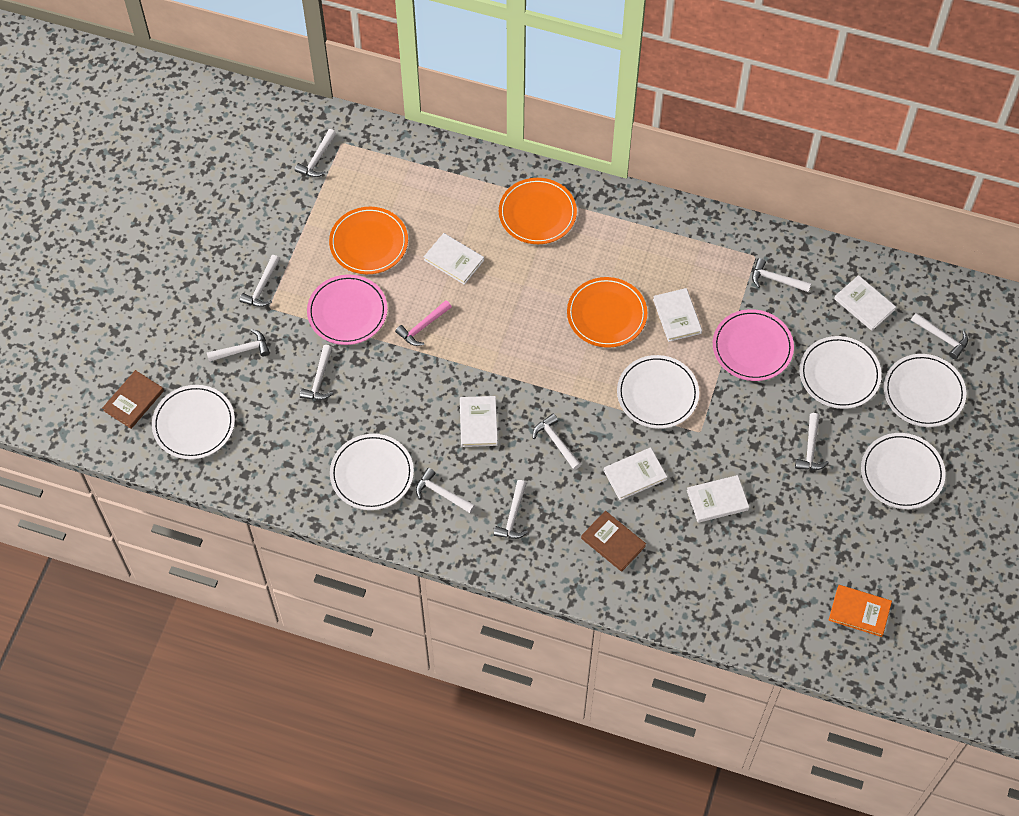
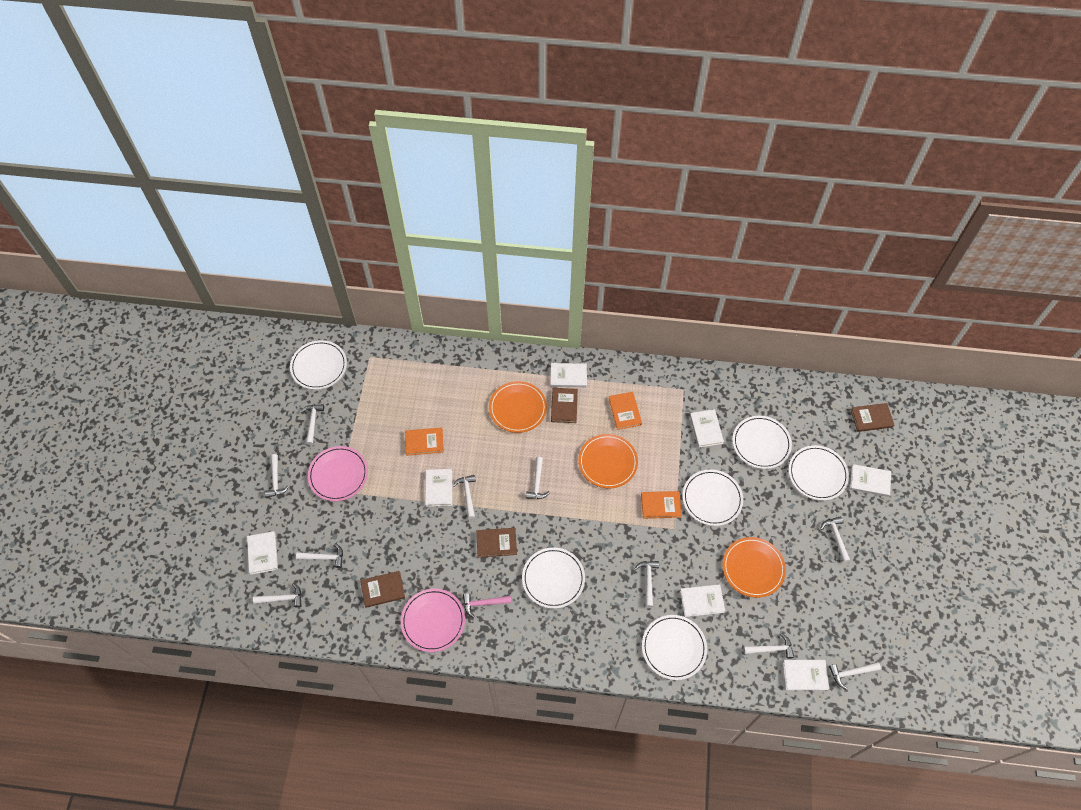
brown book: 2 -> 4
orange book: 1 -> 3
white book: 6 -> 7

